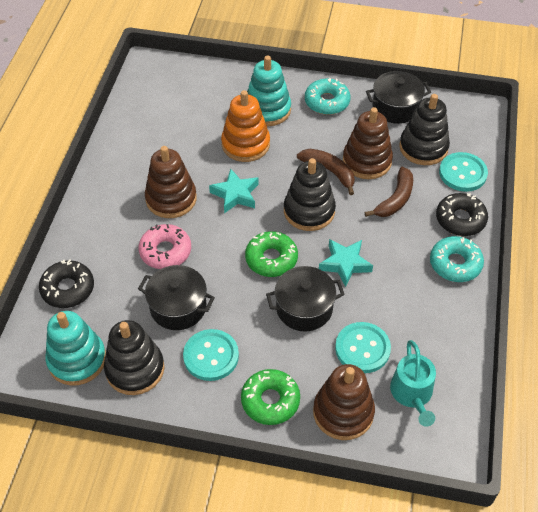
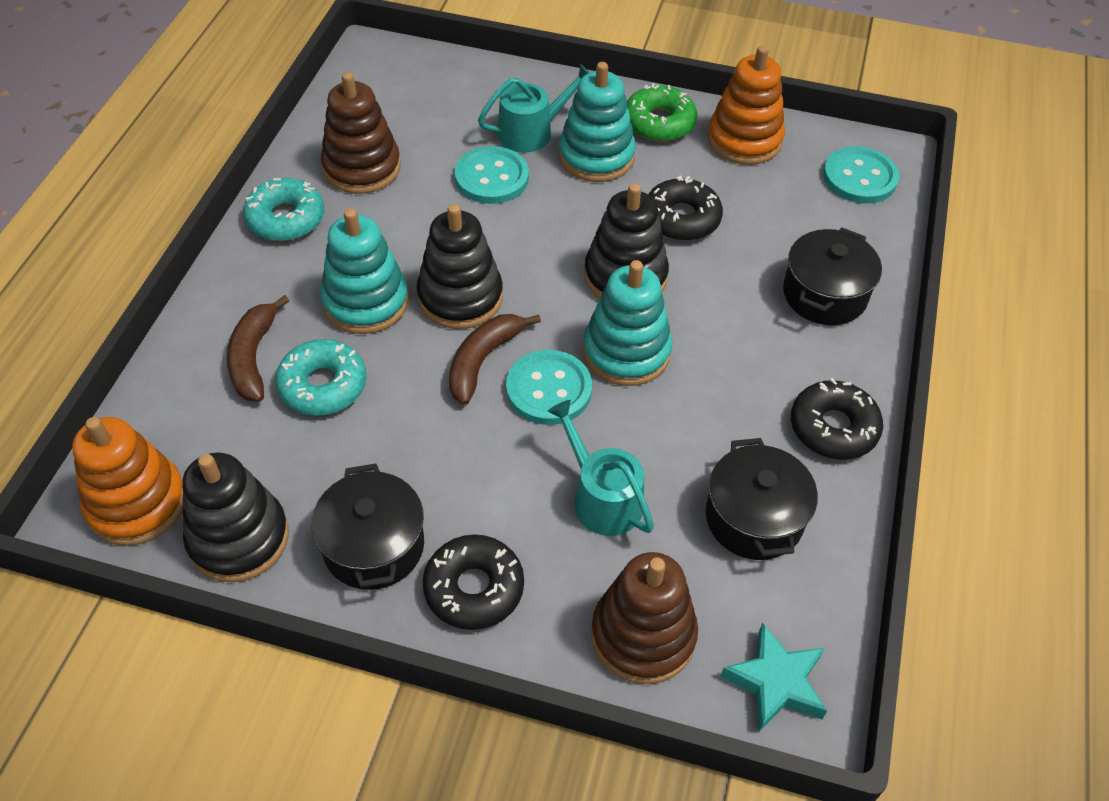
black donut: 2 -> 3
brown stacking toy: 3 -> 2
green donut: 2 -> 1
orange stacking toy: 1 -> 2
pink donut: 1 -> 0
turquoise stacking toy: 2 -> 3
turquoise star: 2 -> 1
turquoise watering can: 1 -> 2

